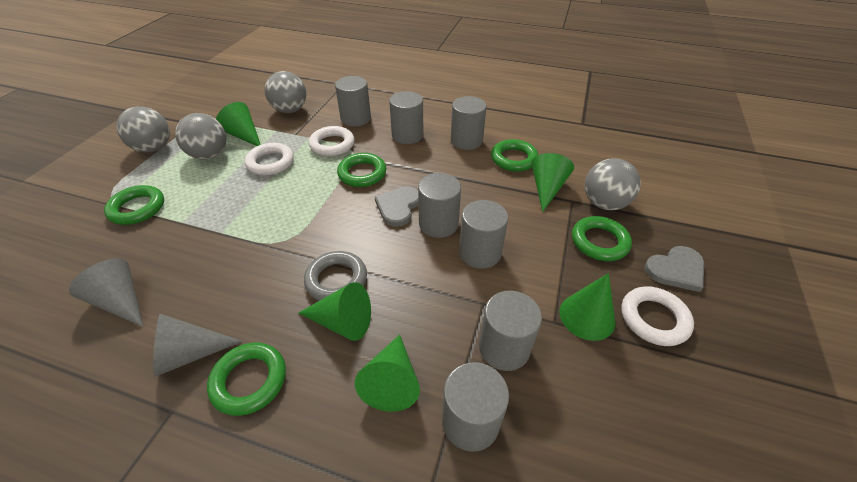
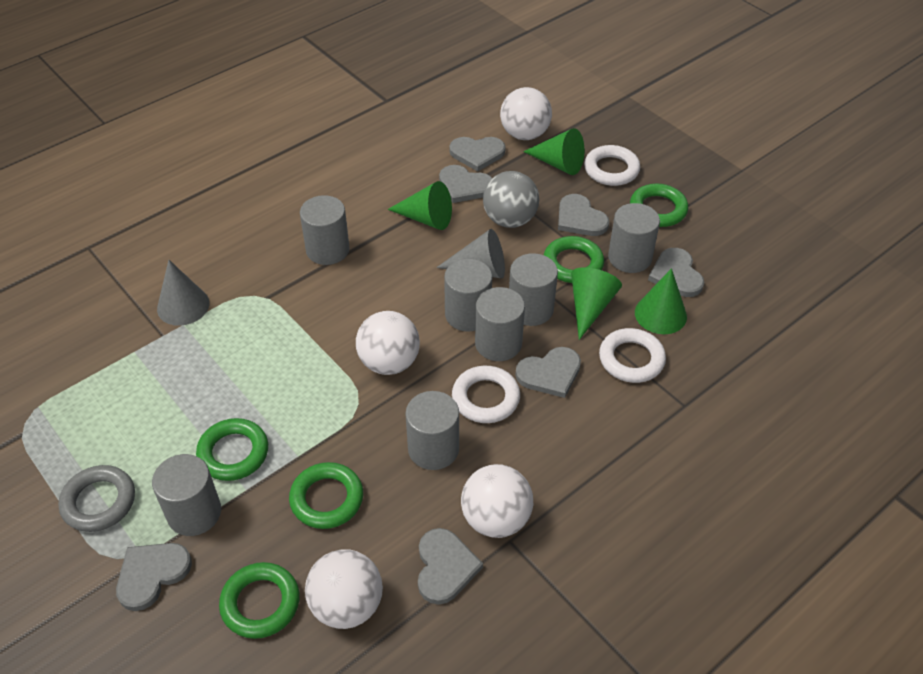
green cone: 5 -> 4
grey ball: 4 -> 1
grey heart: 2 -> 7
white ball: 0 -> 4

